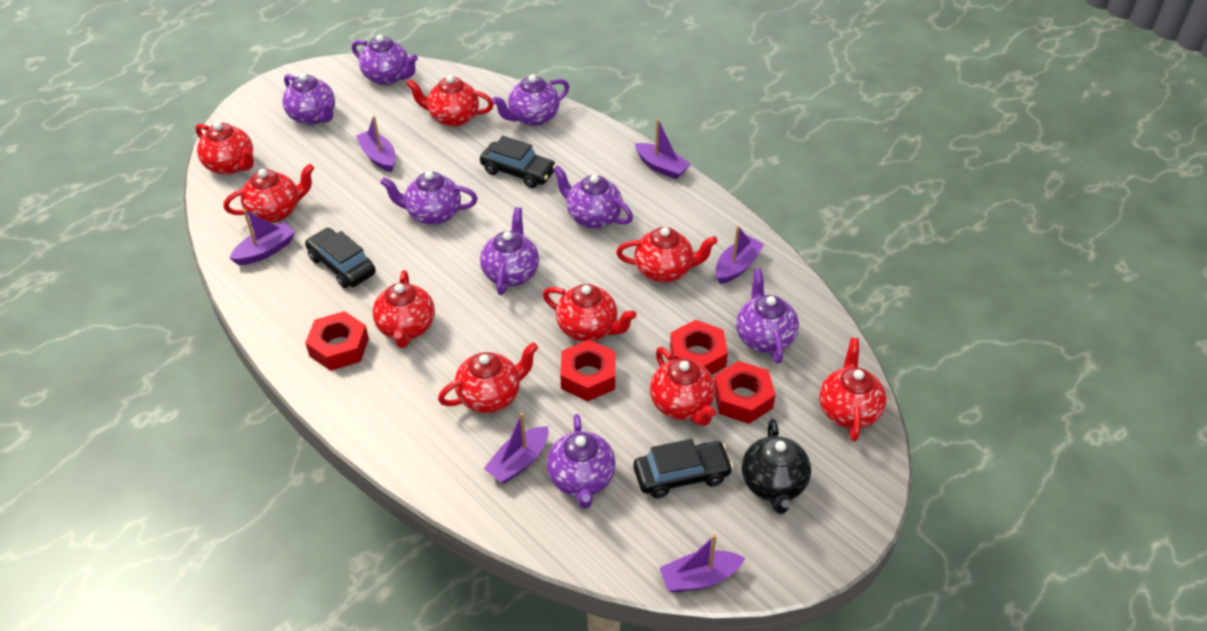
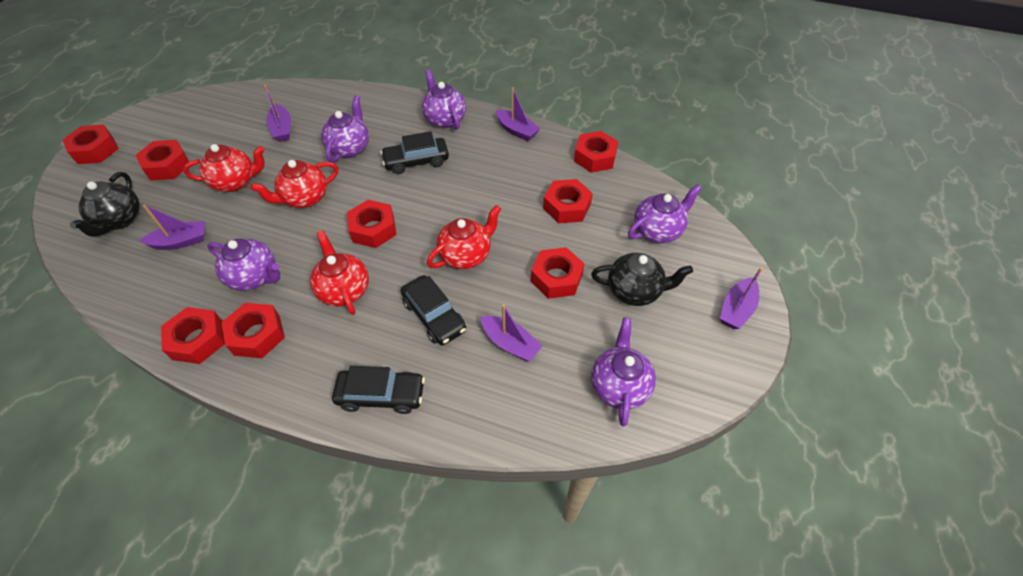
black teapot: 1 -> 2
purple boat: 6 -> 5
purple teapot: 8 -> 5
red nut: 4 -> 8
red teapot: 9 -> 4

